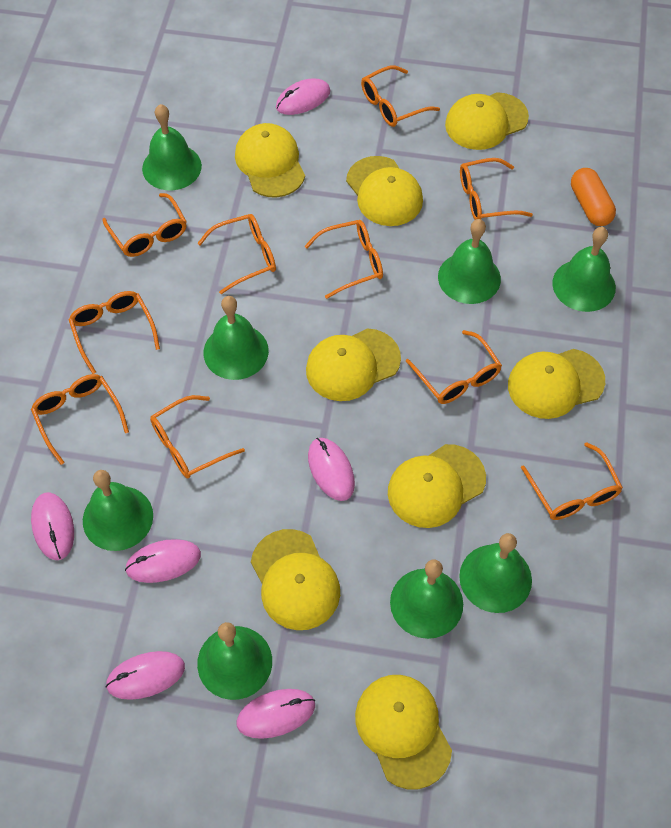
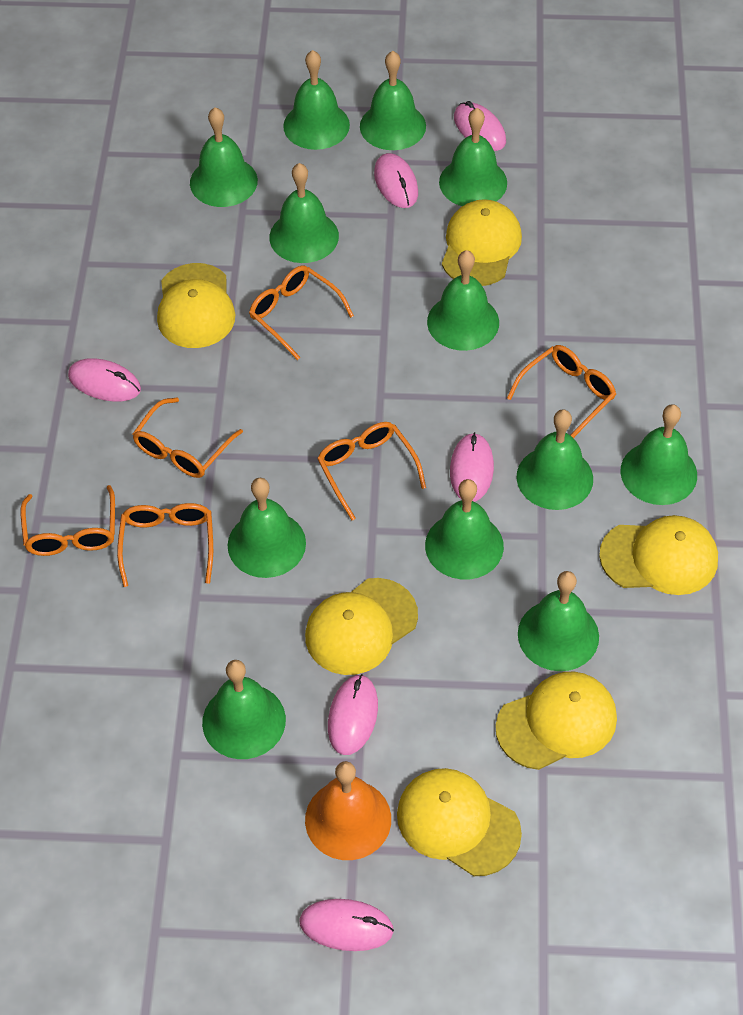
green bell: 8 -> 12
orange bell: 0 -> 1
orange capsule: 1 -> 0
orange glasses: 10 -> 6
yellow cap: 8 -> 6

